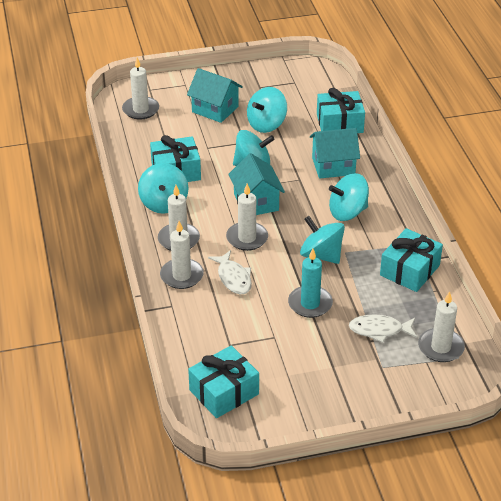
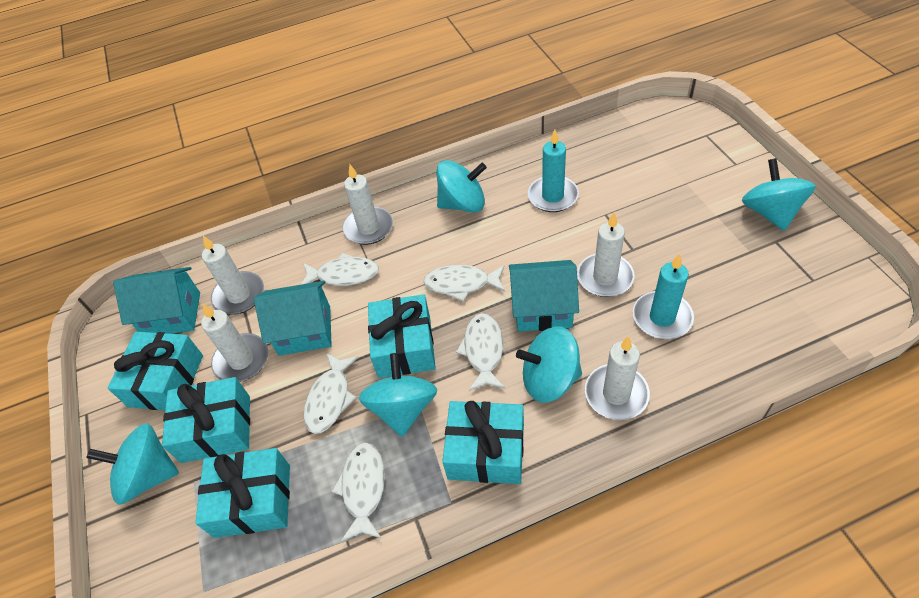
turquoise candle: 1 -> 2
turquoise gift: 4 -> 5
white fish: 2 -> 5

